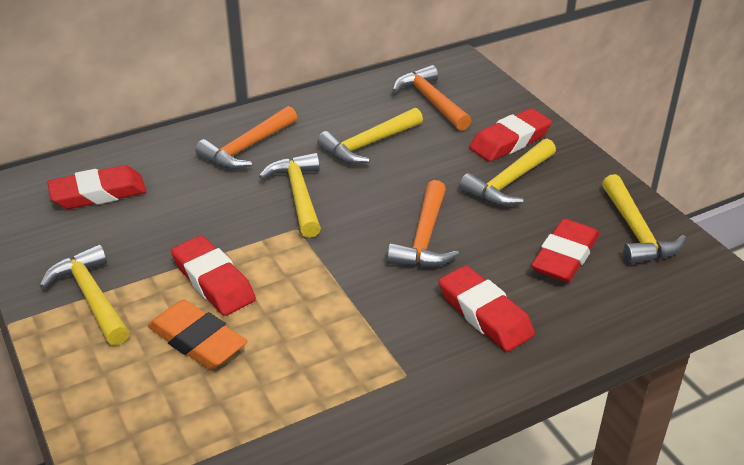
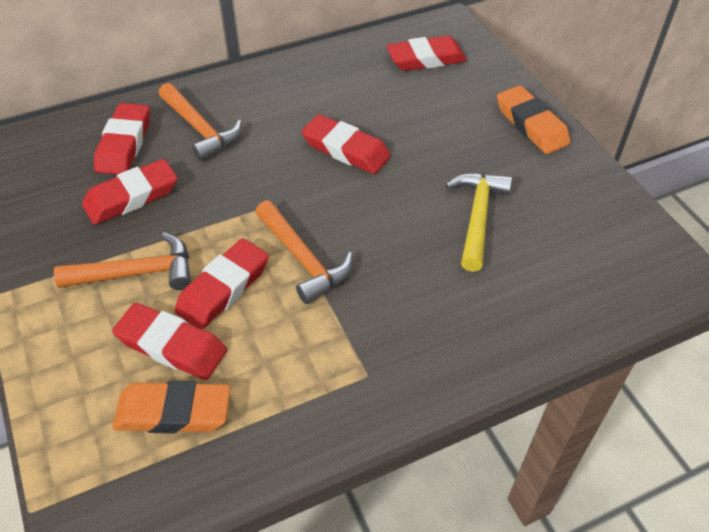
orange eraser: 1 -> 2
red eraser: 5 -> 6
yellow hammer: 5 -> 1

